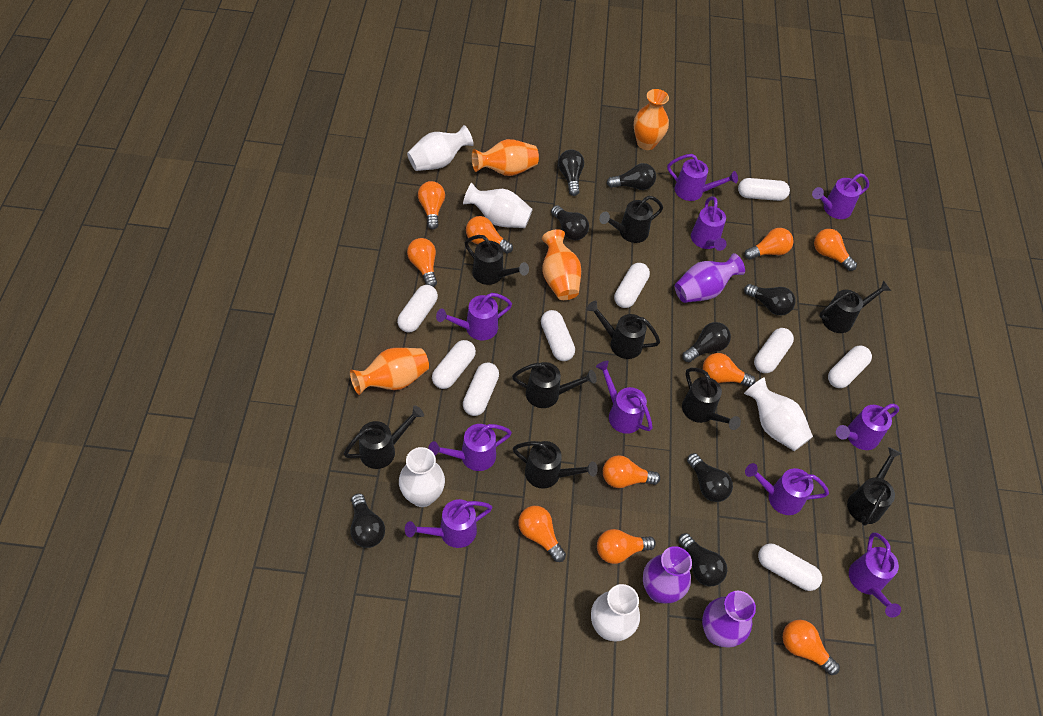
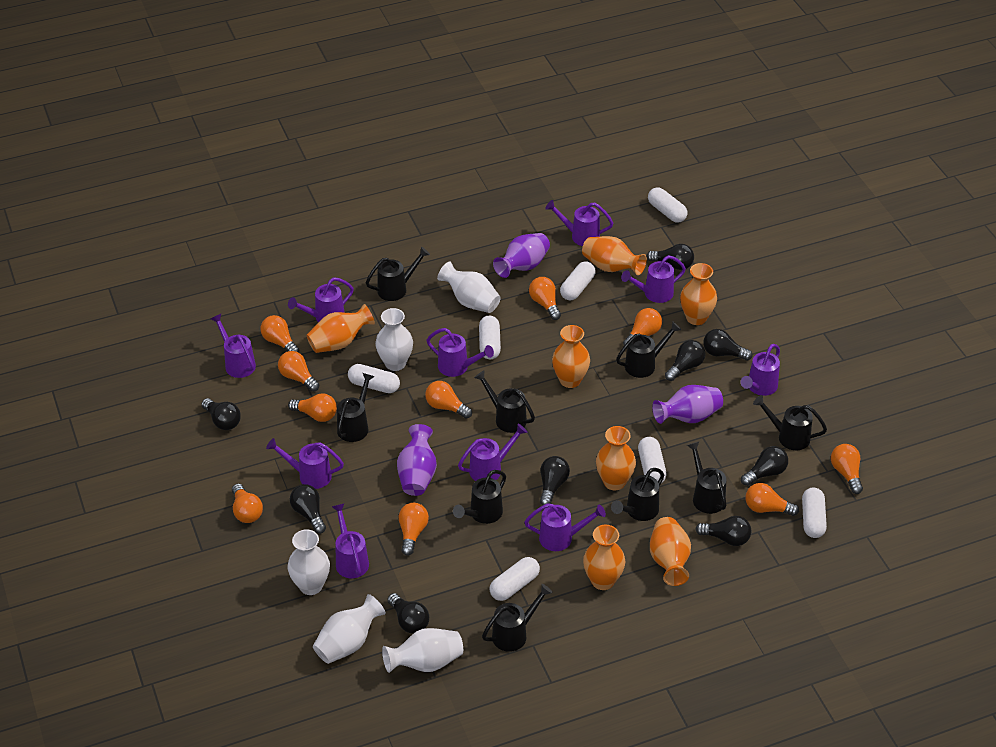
black light bulb: 8 -> 9
orange vase: 4 -> 7
white capsule: 9 -> 7

